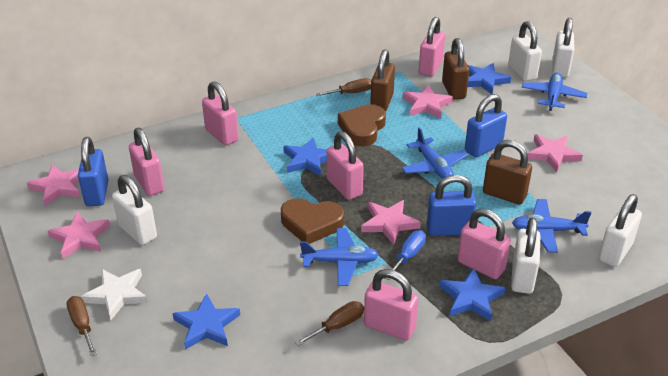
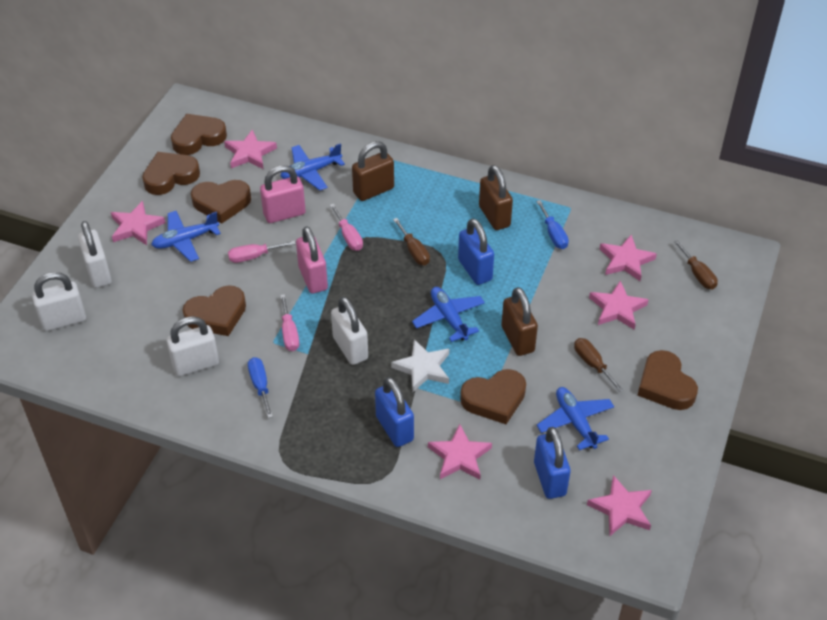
blue screwdriver: 1 -> 2
blue star: 4 -> 0
brown heart: 2 -> 6
pink padlock: 6 -> 2
pink screwdriver: 0 -> 3
pink star: 5 -> 6
white padlock: 5 -> 4

